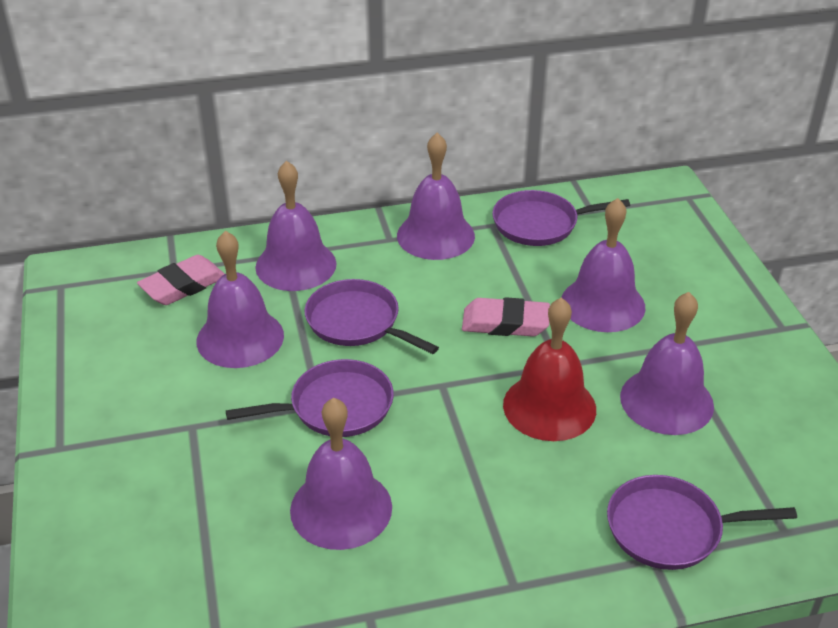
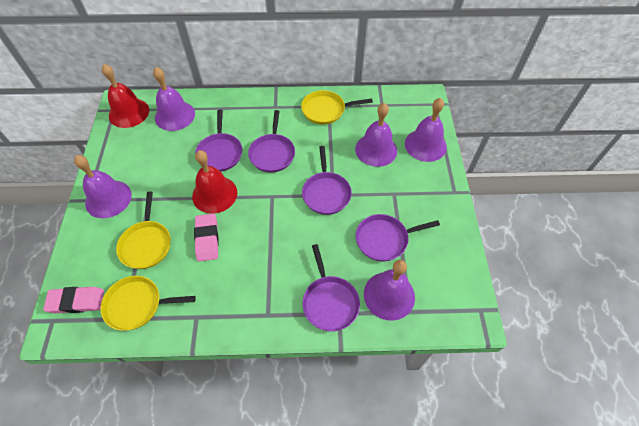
purple bell: 6 -> 5
purple pan: 4 -> 5
red bell: 1 -> 2
yellow pan: 0 -> 3

